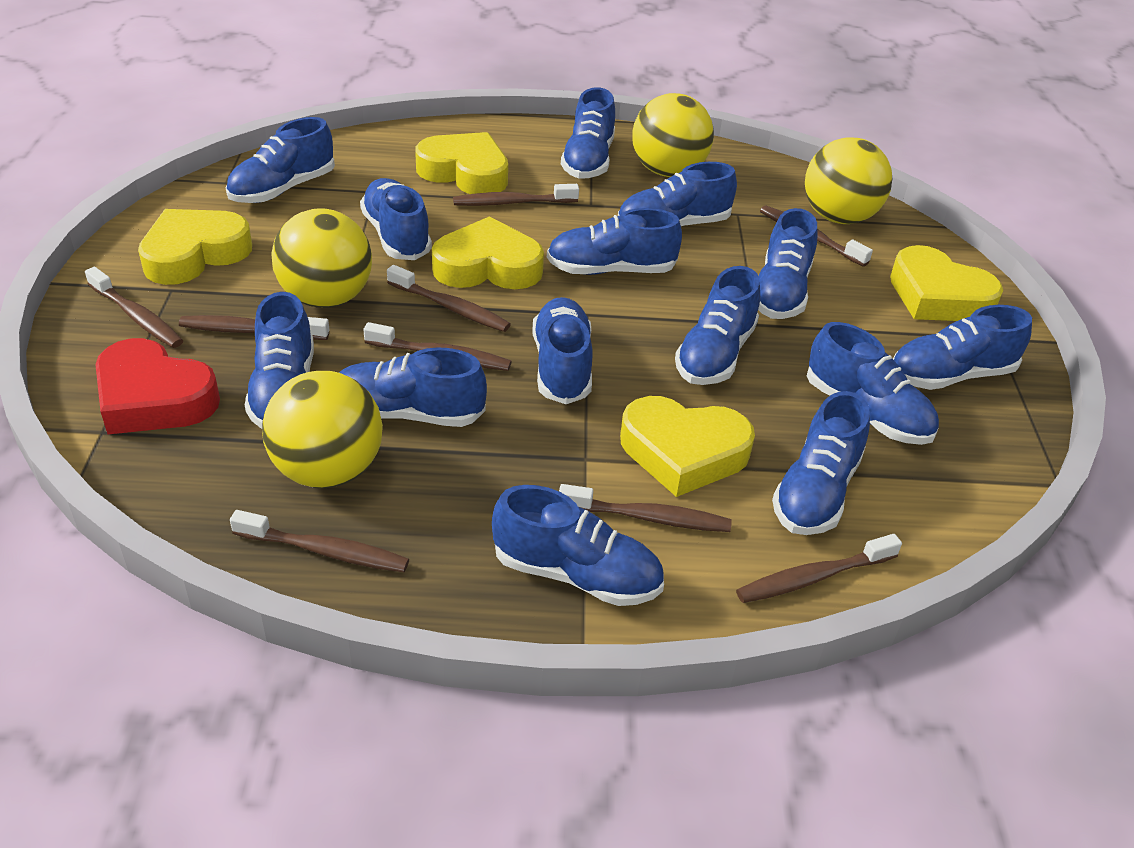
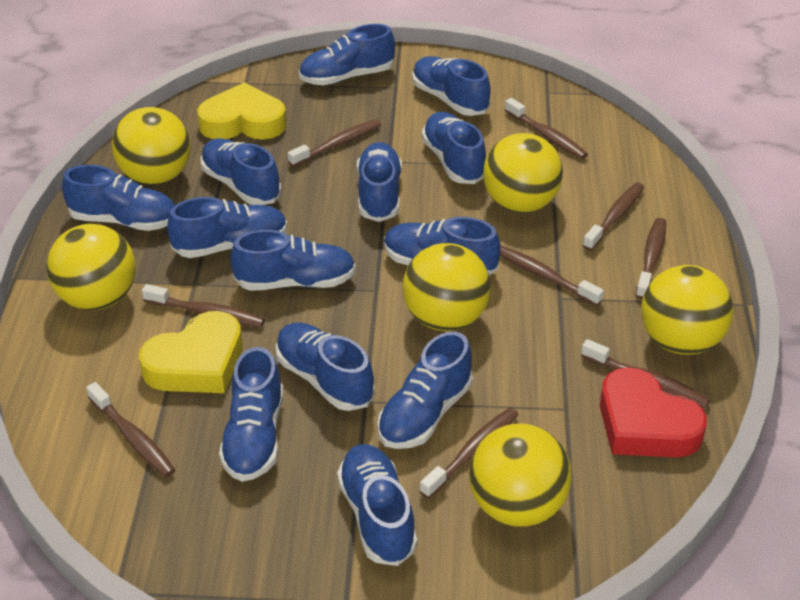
blue shoe: 14 -> 13
yellow ball: 4 -> 6
yellow heart: 5 -> 2

